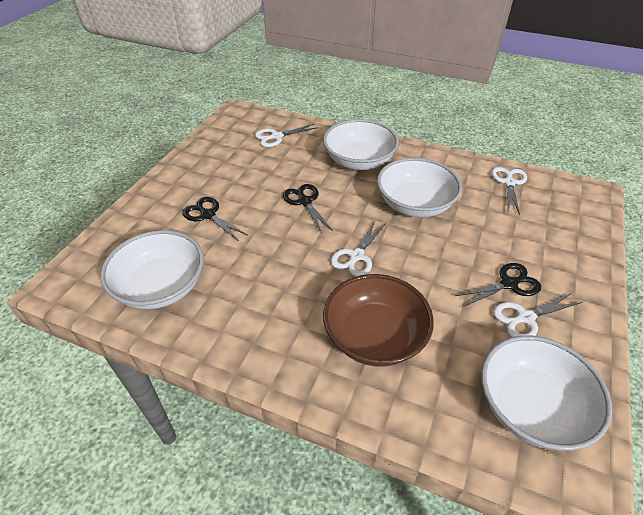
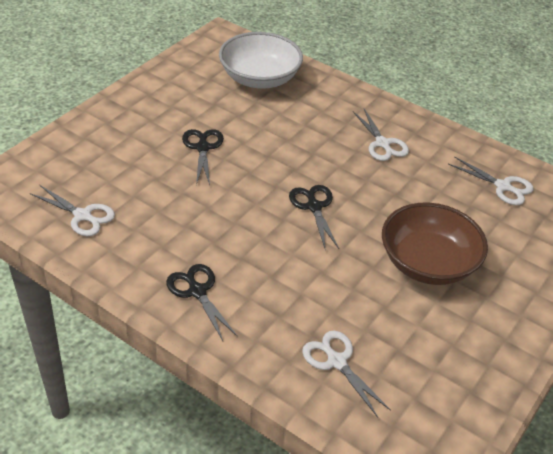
white bowl: 4 -> 1

